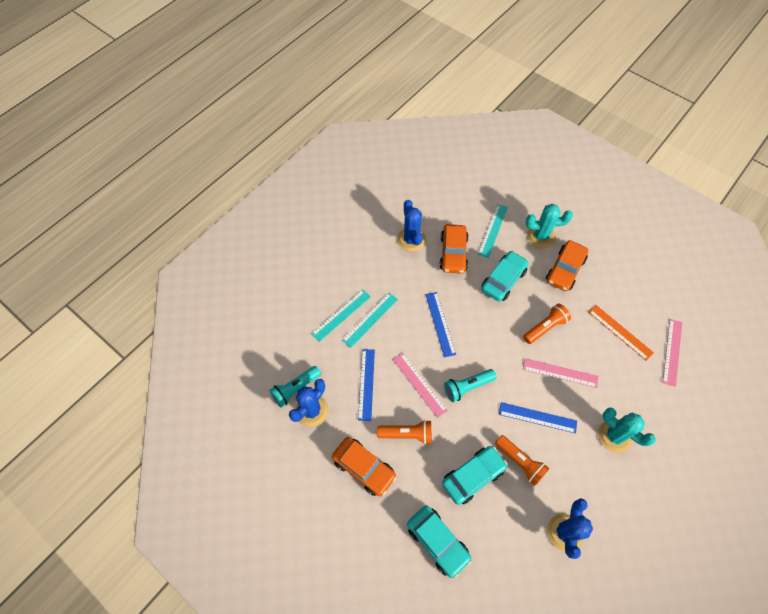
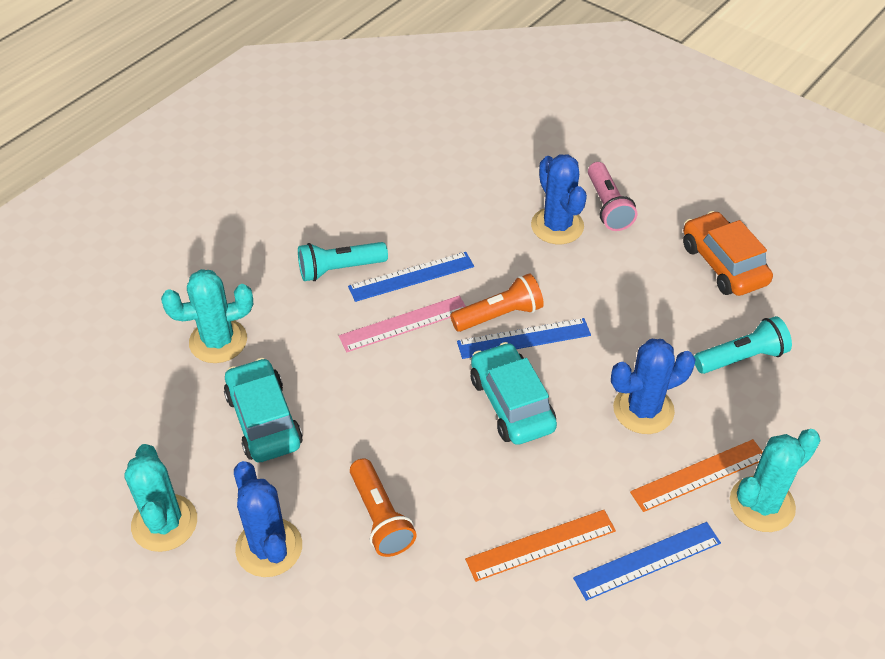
orange car: 3 -> 1
orange flashlight: 3 -> 2
orange ruler: 1 -> 2
pink flashlight: 0 -> 1
pink ruler: 3 -> 1
turquoise cactus: 2 -> 3
turquoise car: 3 -> 2
turquoise ruler: 3 -> 0

